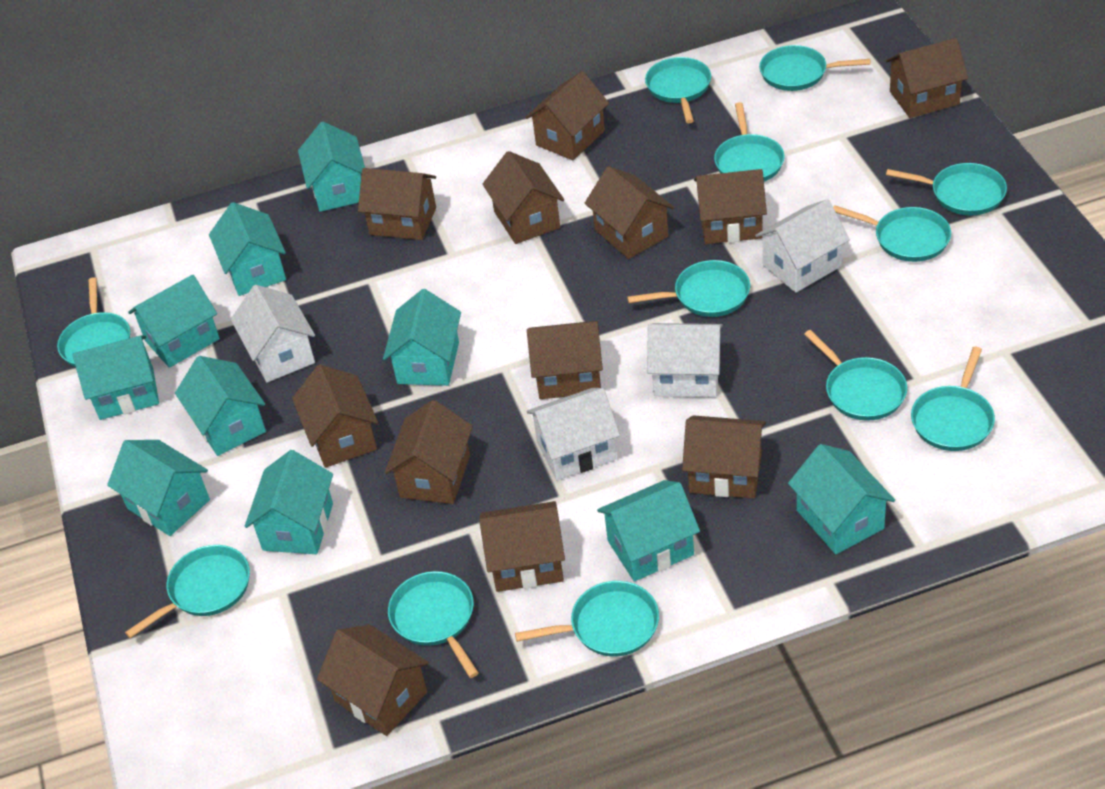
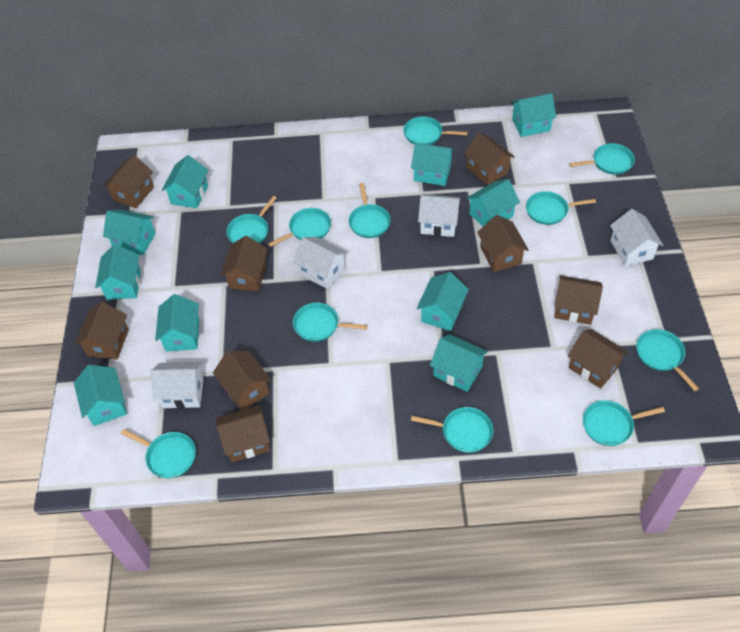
brown house: 12 -> 9
turquoise pan: 12 -> 11

